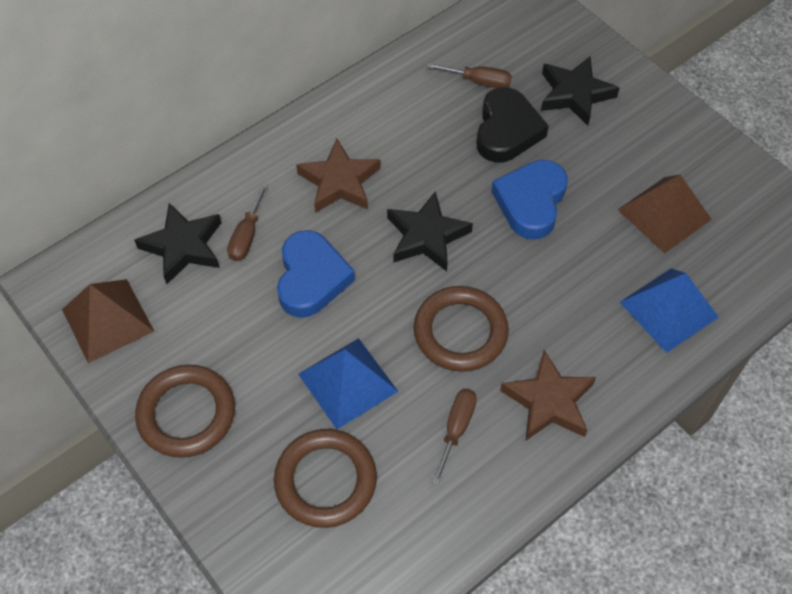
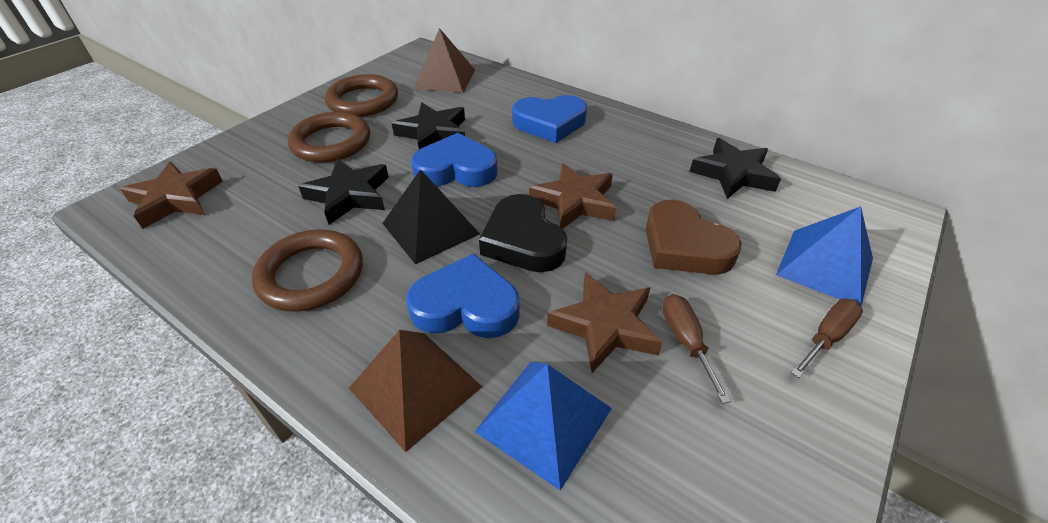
black pyramid: 0 -> 1
blue heart: 2 -> 3
brown heart: 0 -> 1
brown screwdriver: 3 -> 2
brown star: 2 -> 3

